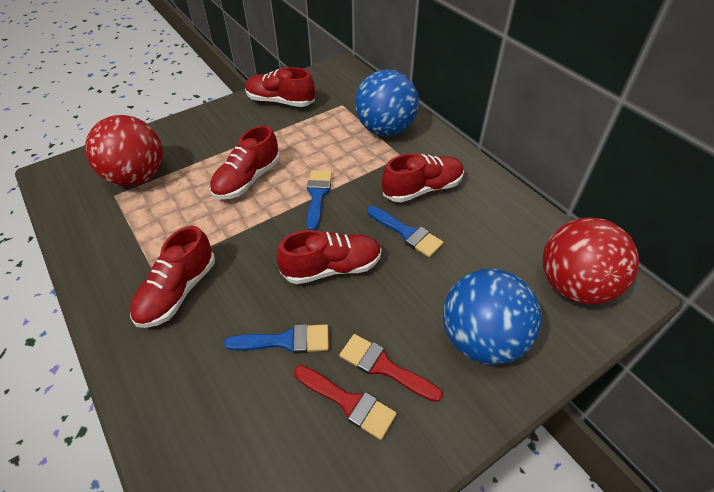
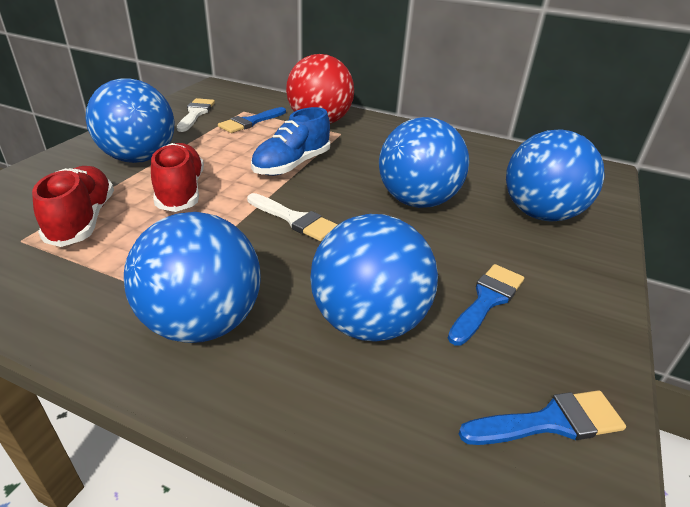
blue ball: 2 -> 5
blue shoe: 0 -> 1
red ball: 2 -> 1
red brush: 2 -> 0
red shoe: 5 -> 2
white brush: 0 -> 2

